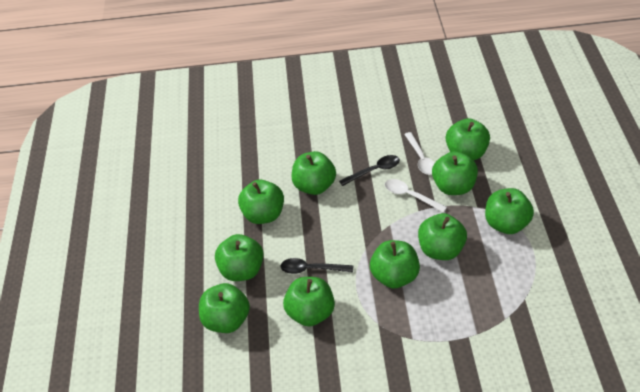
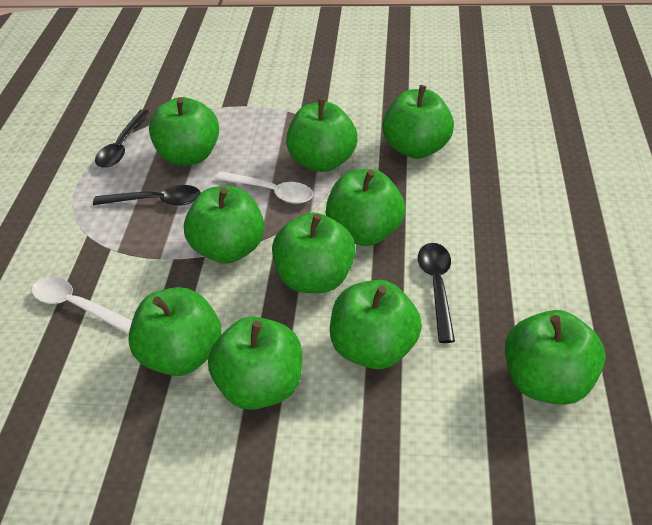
black spoon: 2 -> 3

